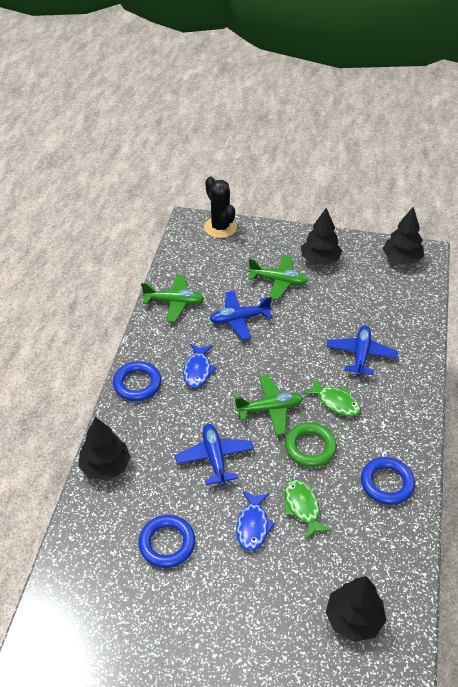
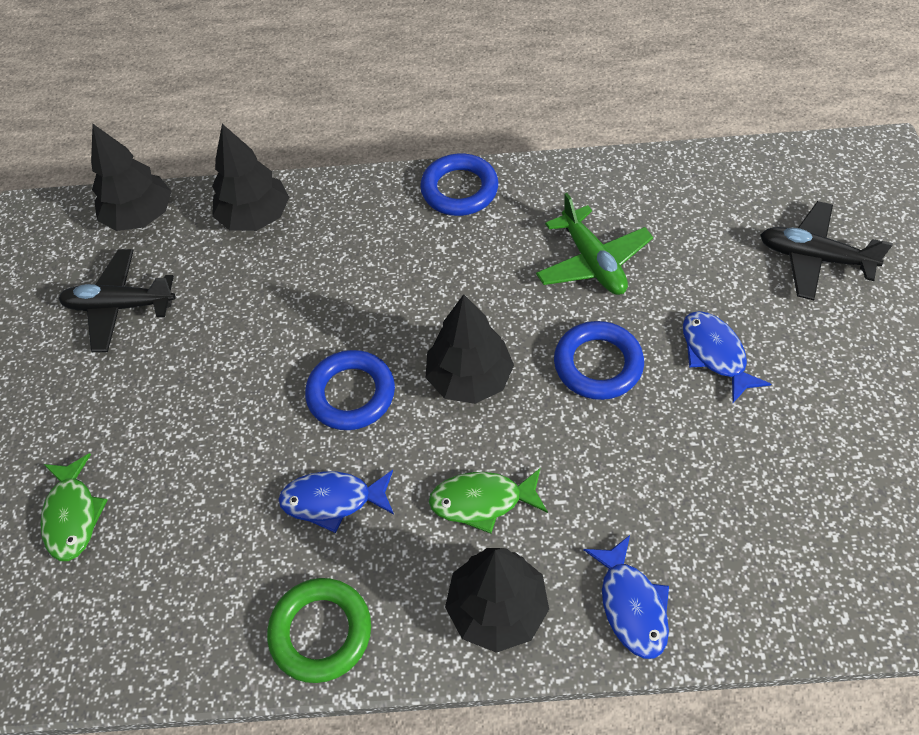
black cactus: 1 -> 0
black plane: 0 -> 2
blue fish: 2 -> 3
blue plane: 3 -> 0
green plane: 3 -> 1

